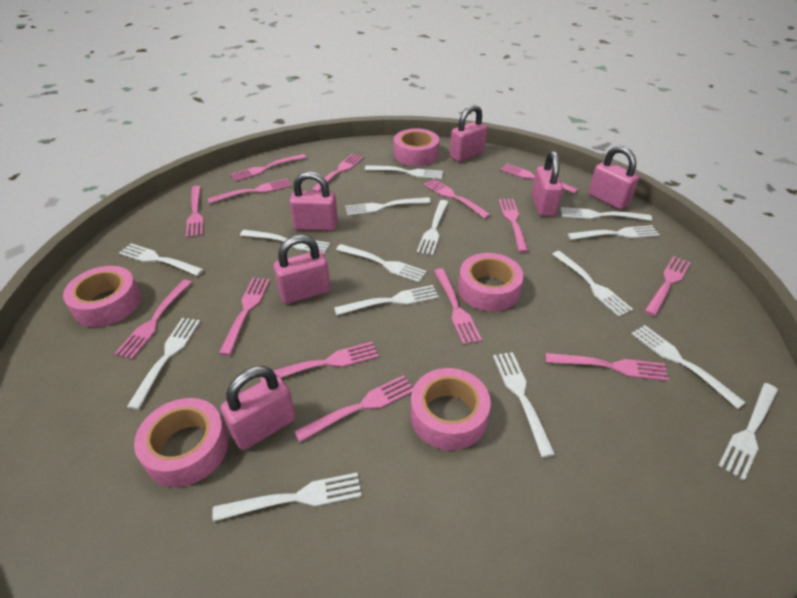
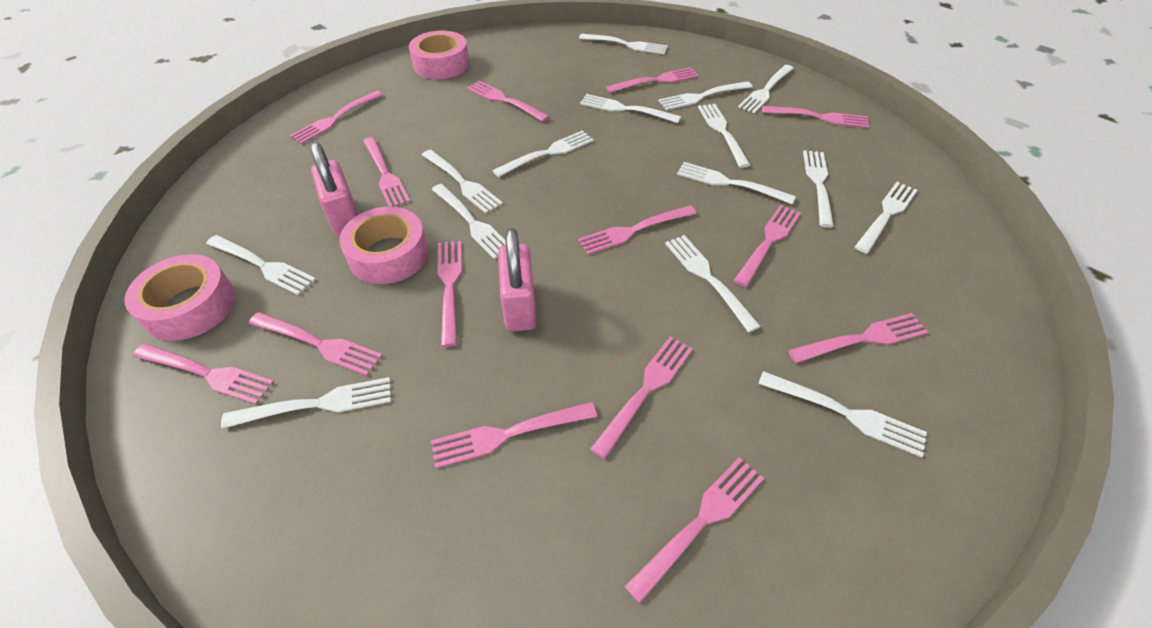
pink padlock: 6 -> 2
pink tape: 5 -> 3

